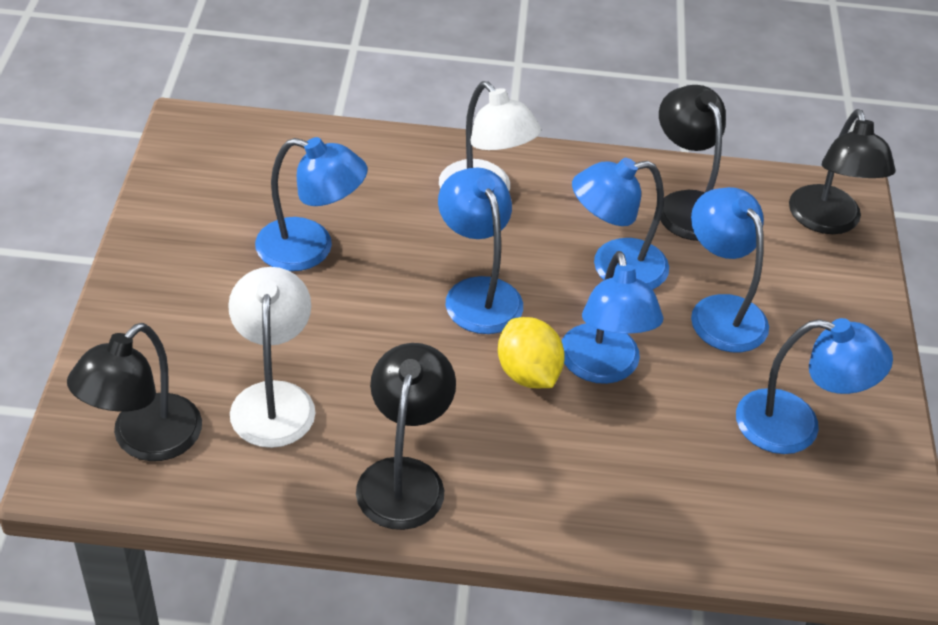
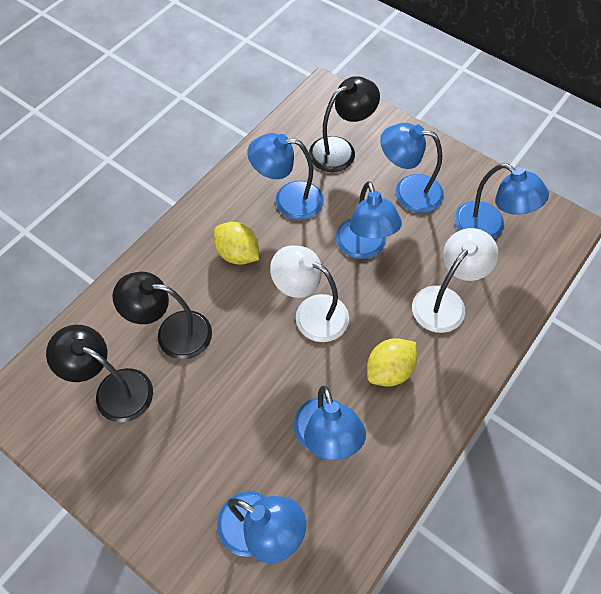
black lamp: 4 -> 3
yellow lemon: 1 -> 2

